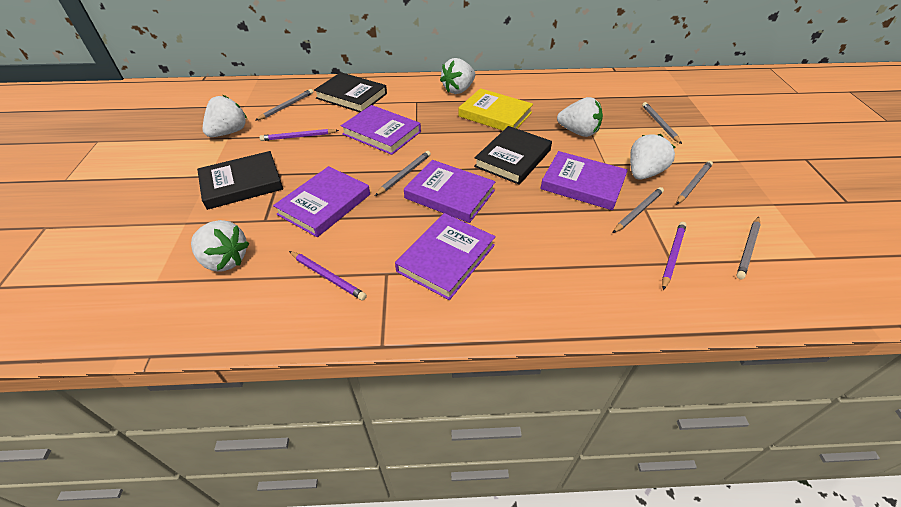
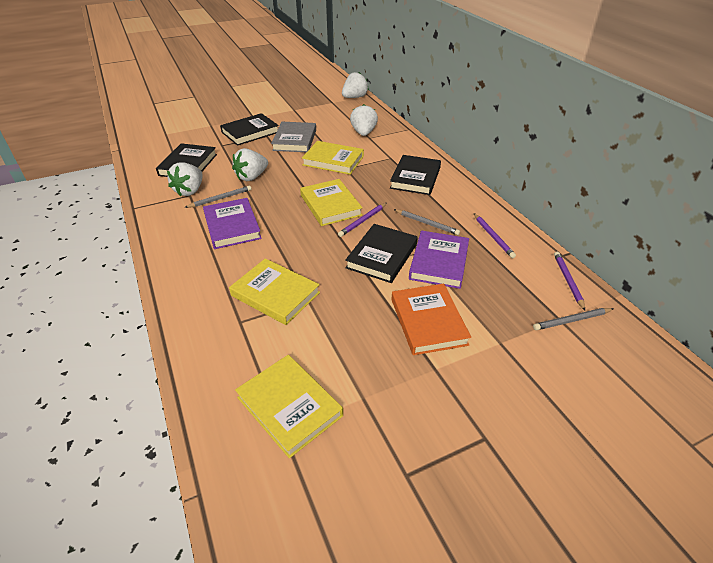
black book: 3 -> 4
grey book: 0 -> 1
grey pencil: 6 -> 3
orange book: 0 -> 1
purple book: 5 -> 2
white strawberry: 5 -> 4
yellow book: 1 -> 4

